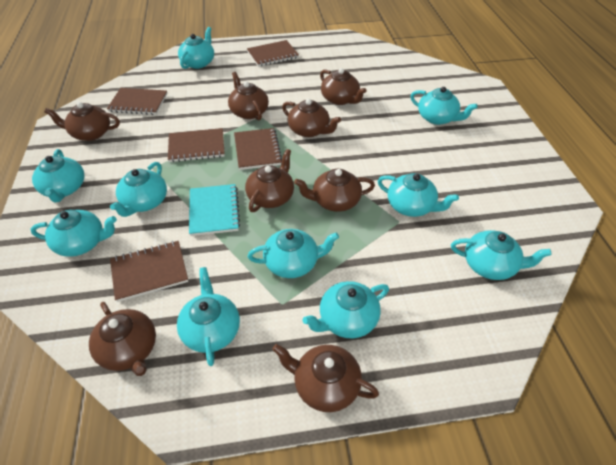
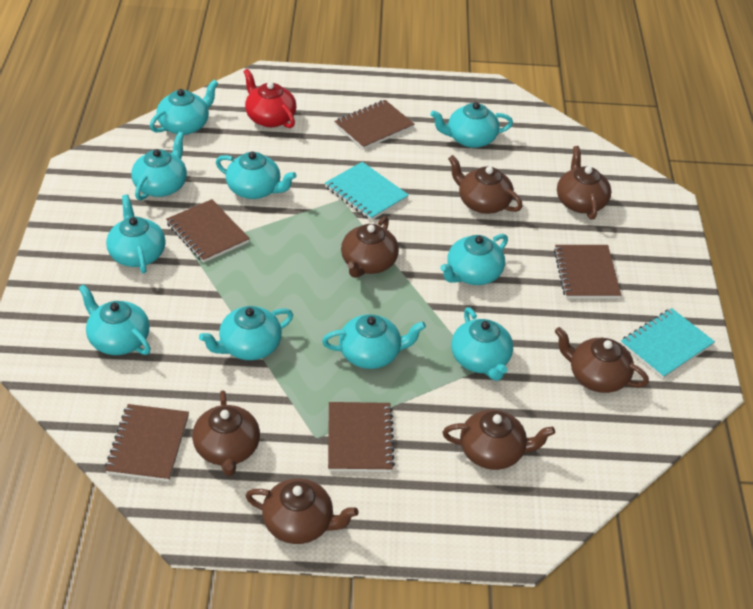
brown teapot: 8 -> 7
red teapot: 0 -> 1
turquoise notebook: 1 -> 2

